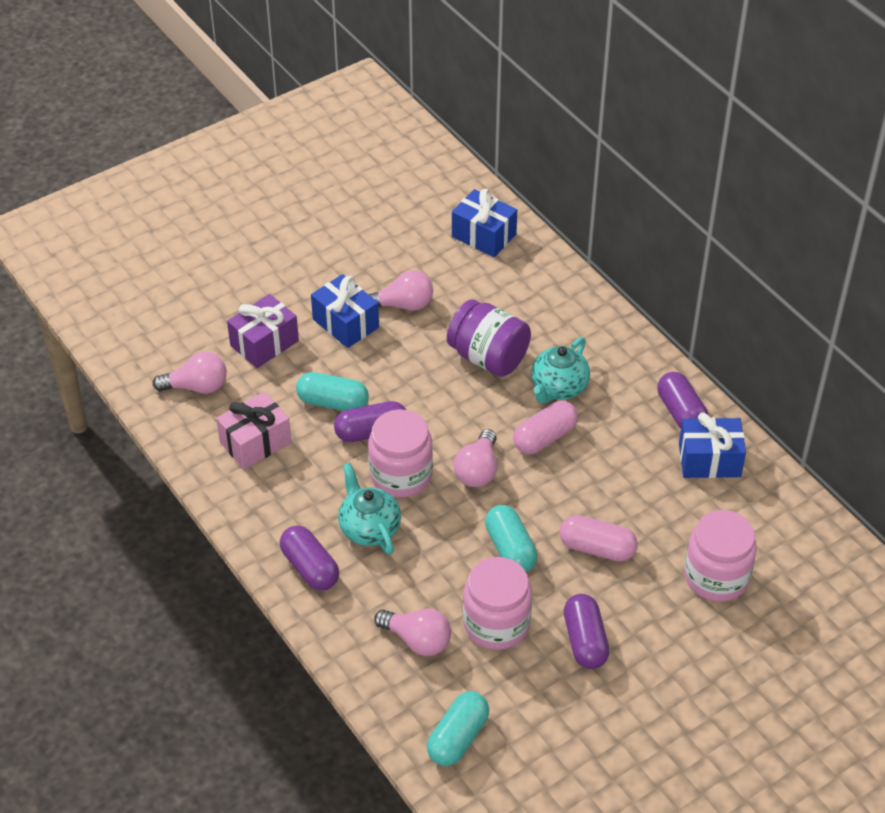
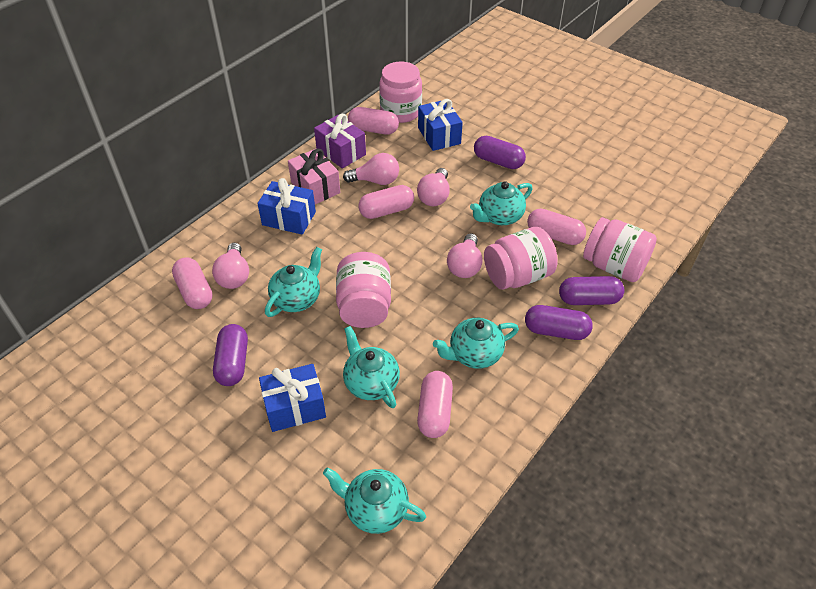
pink capsule: 2 -> 5
pink jar: 3 -> 4
purple jar: 1 -> 0
turquoise capsule: 3 -> 0
turquoise teapot: 2 -> 5

